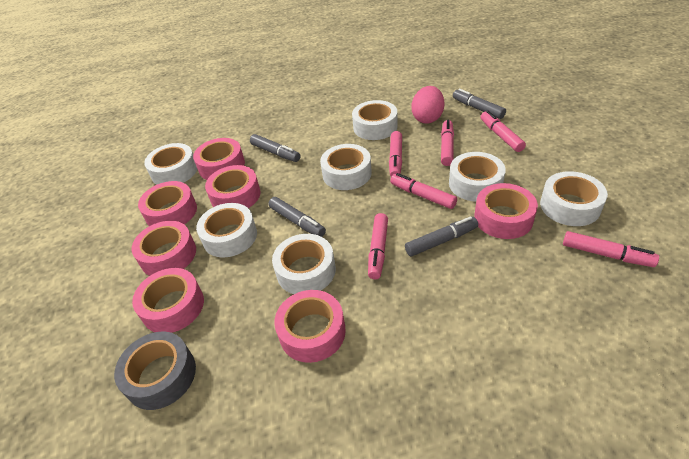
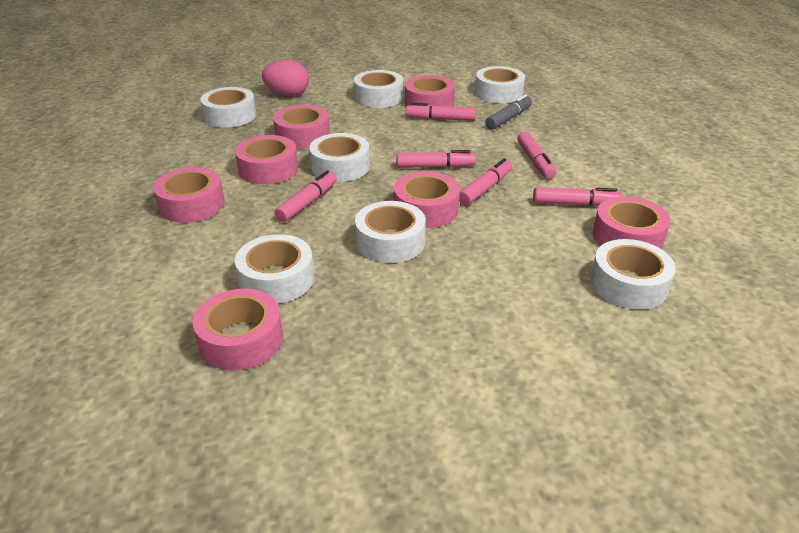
grey marker: 4 -> 1
grey tape: 1 -> 0

